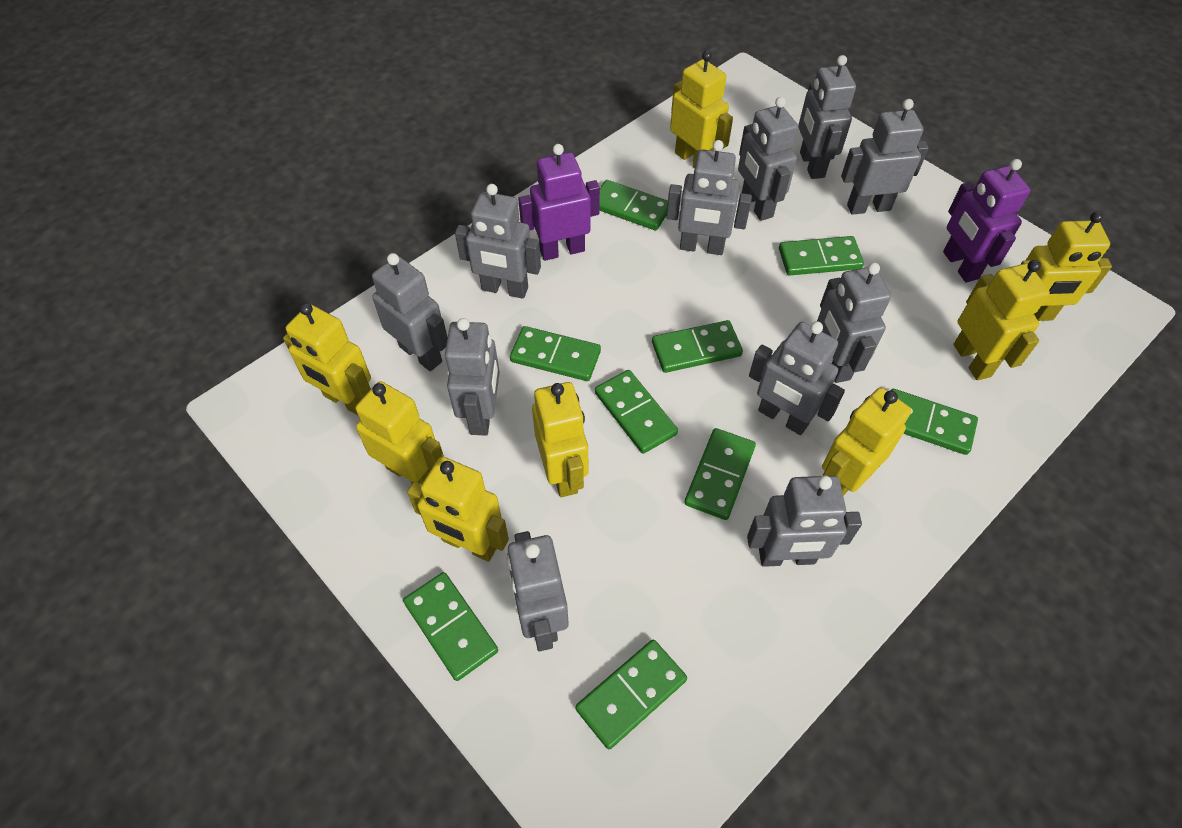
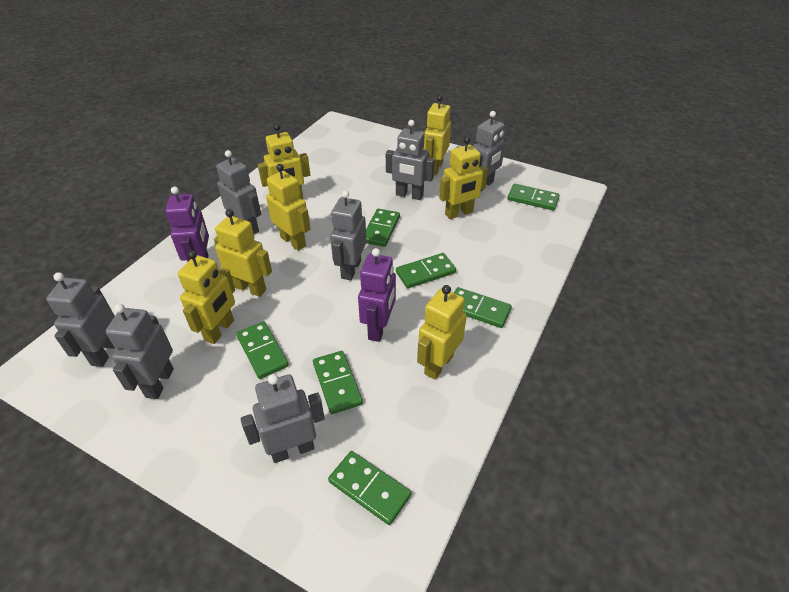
green domino: 9 -> 7
grey robot: 11 -> 7
yellow robot: 8 -> 7

